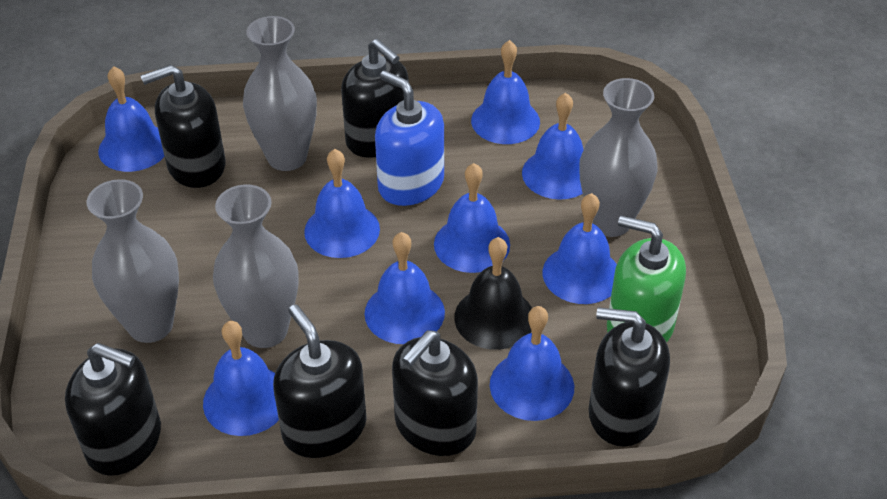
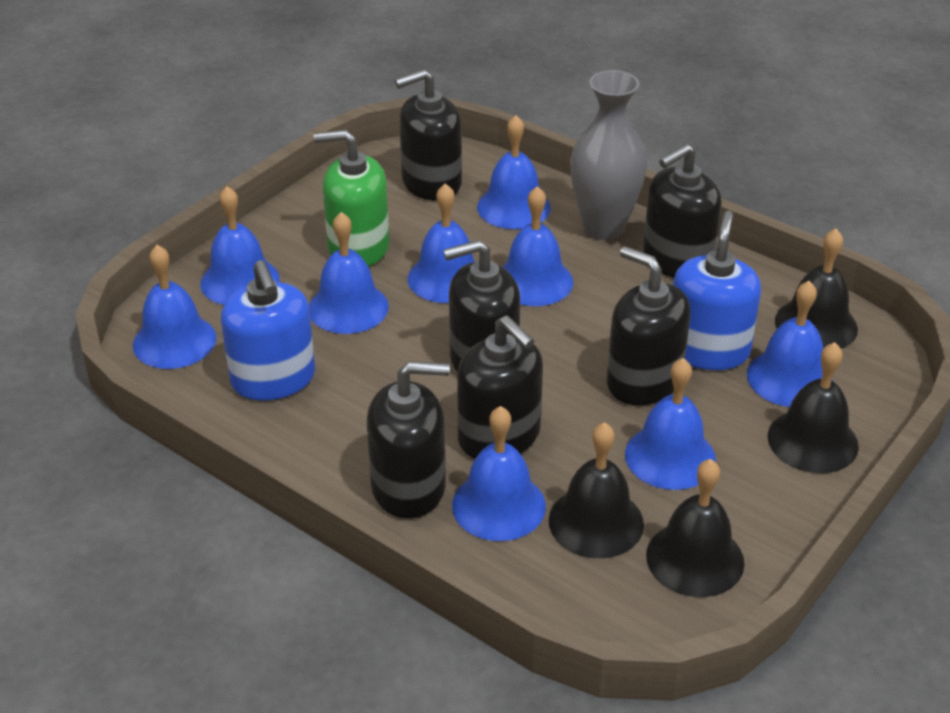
black bell: 1 -> 4
blue soap dispenser: 1 -> 2
grey vase: 4 -> 1

